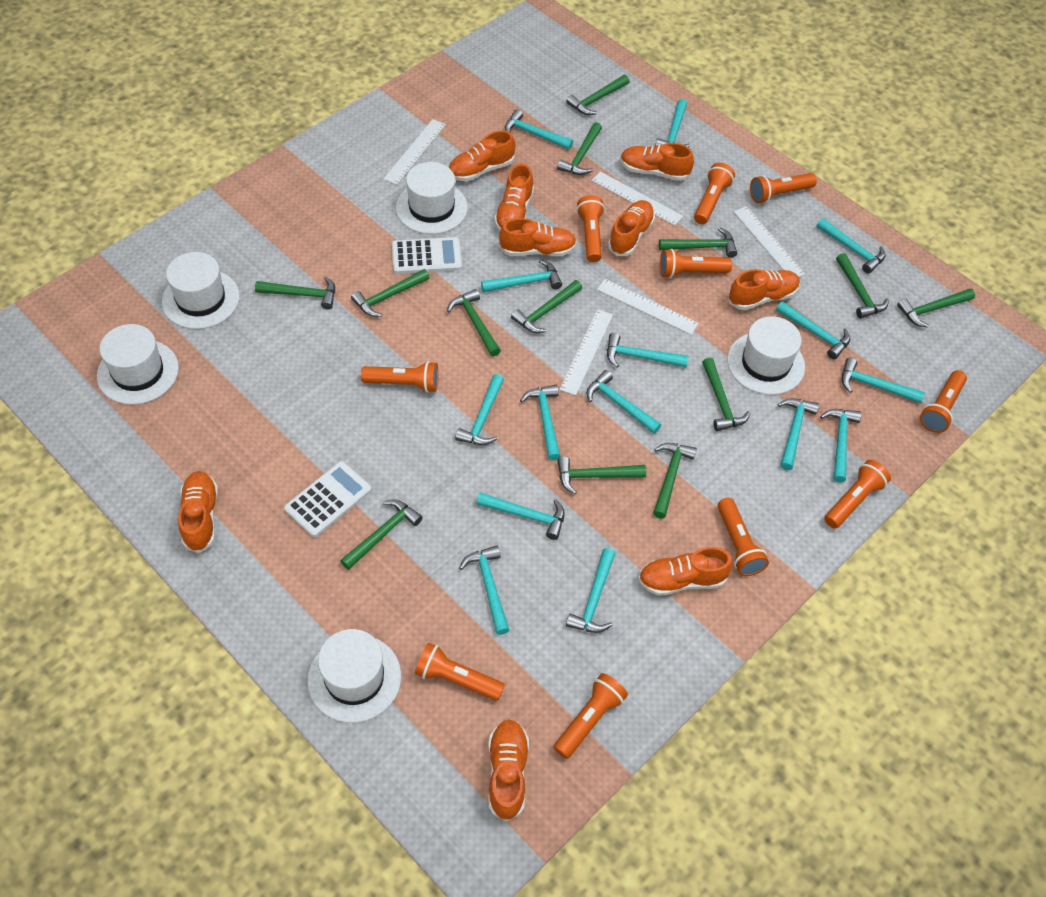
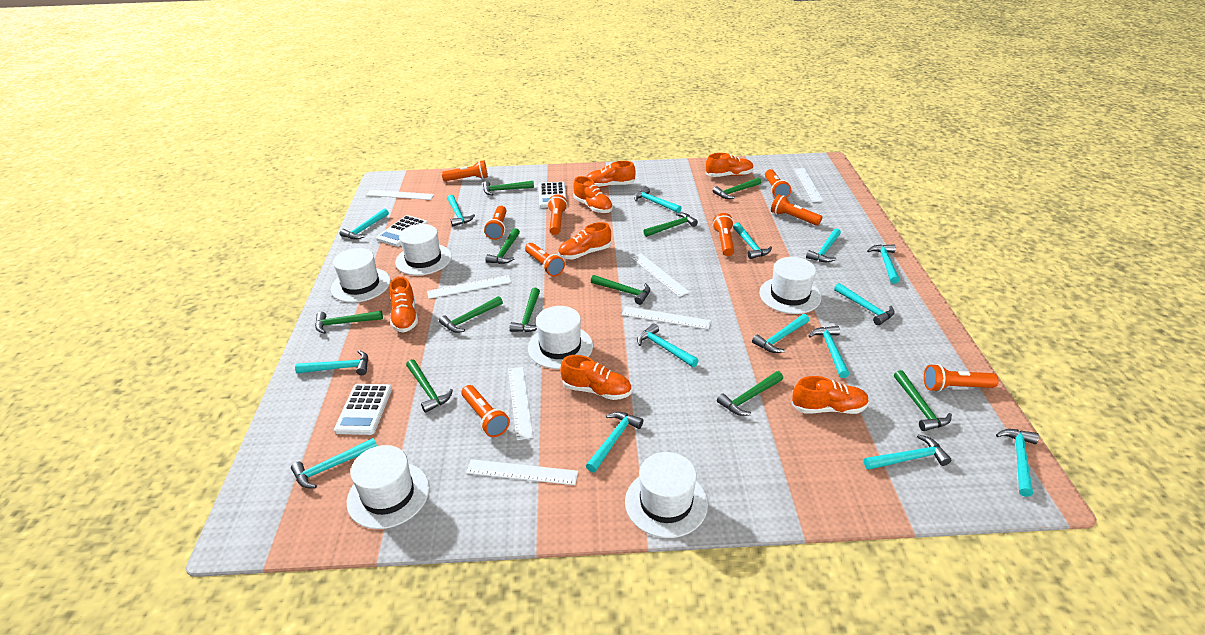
green hammer: 13 -> 11
orange flashlight: 10 -> 9
orange shoe: 9 -> 7
white calculator: 2 -> 3
white hat: 5 -> 6
white ruler: 5 -> 7

